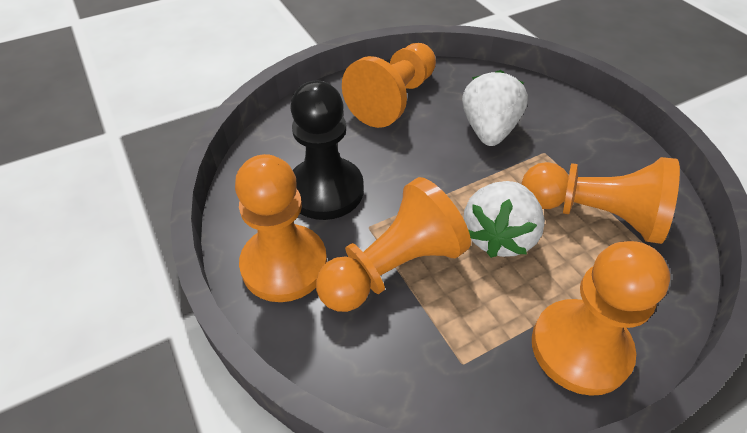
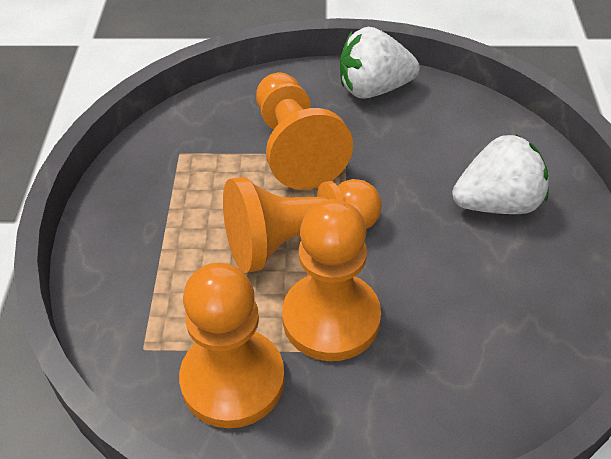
black pawn: 1 -> 0
orange pawn: 5 -> 4

